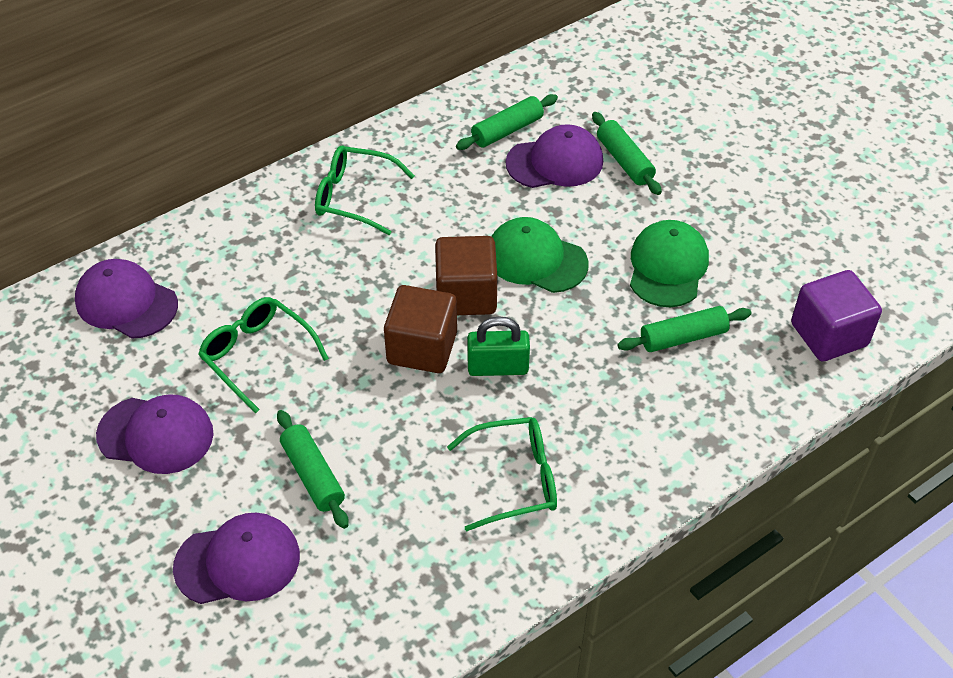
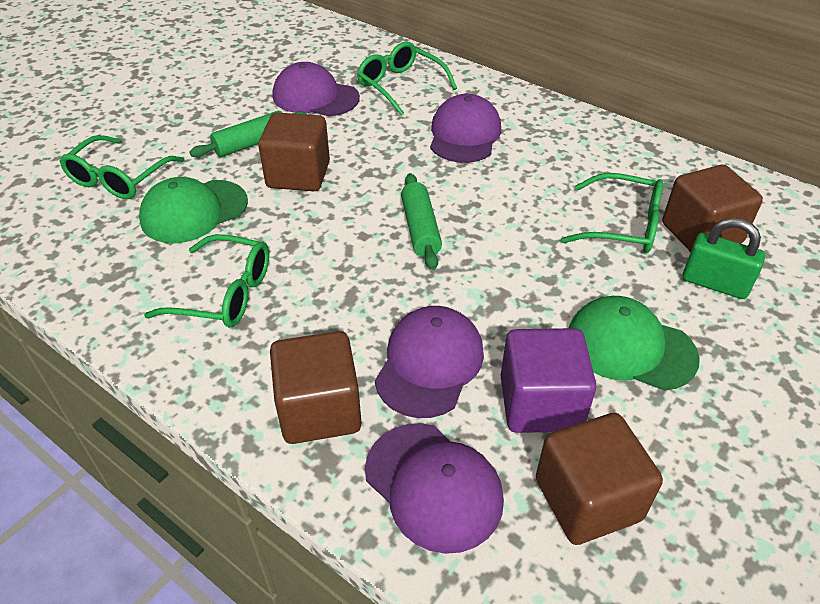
brown cube: 2 -> 4
green glasses: 3 -> 4
green rolling pin: 4 -> 2

